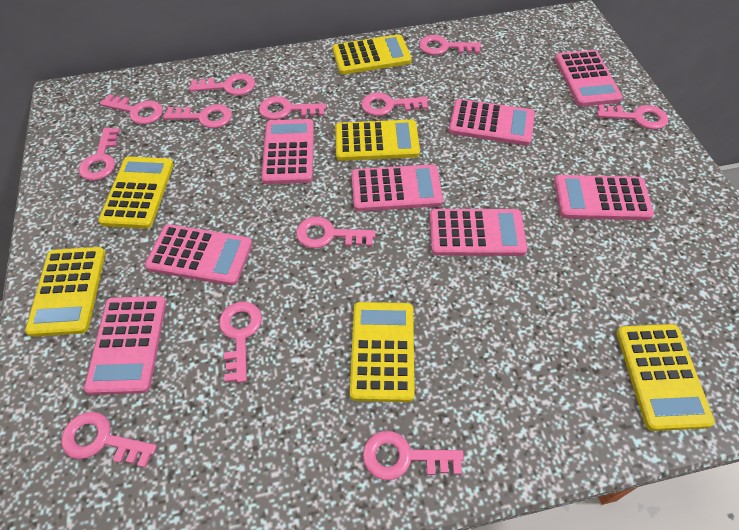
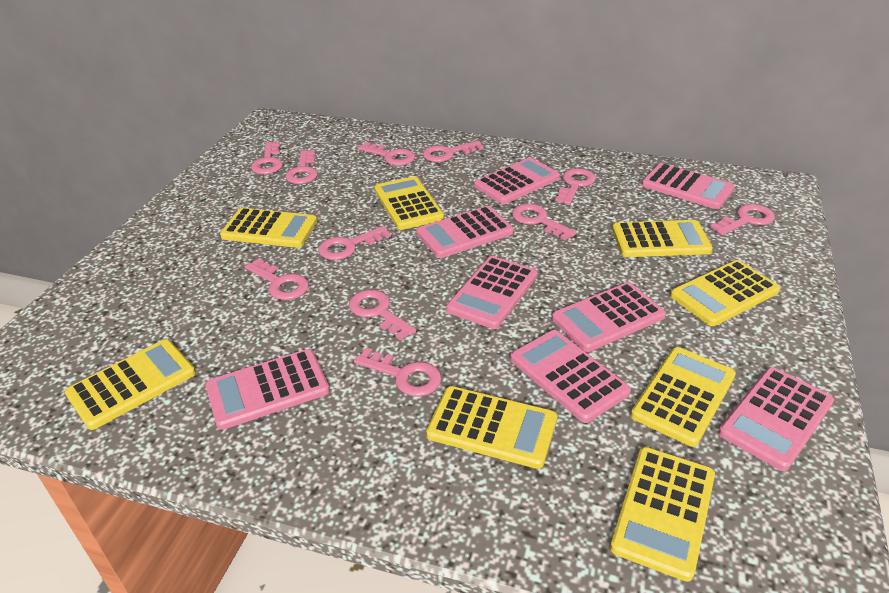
pink key: 12 -> 11
yellow calculator: 6 -> 8

